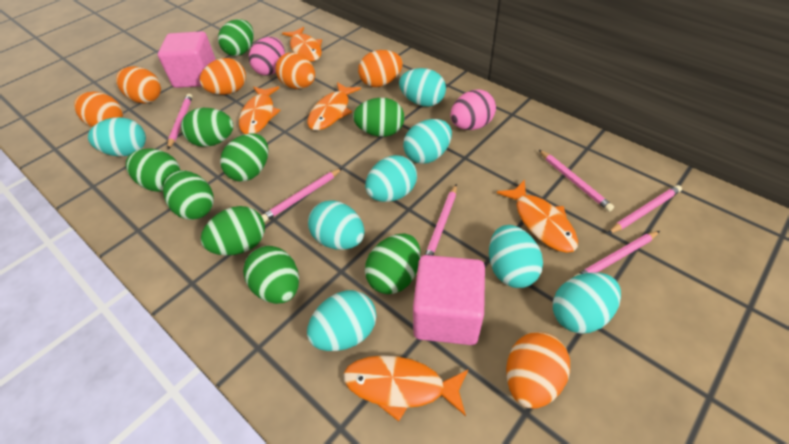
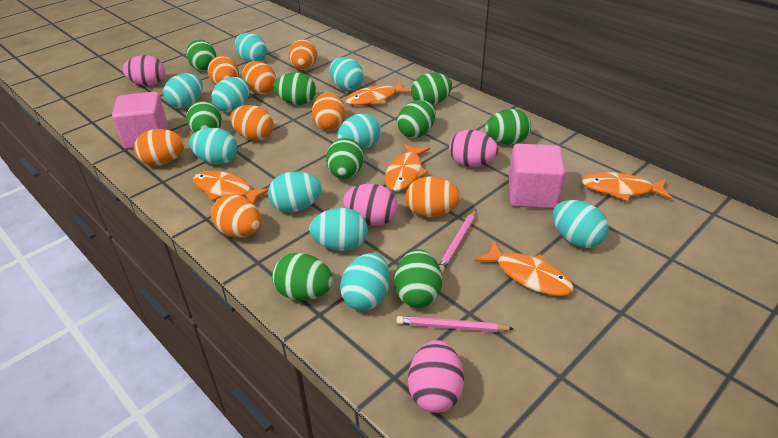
orange egg: 6 -> 8
pink egg: 2 -> 4
pink pencil: 6 -> 2
turquoise egg: 8 -> 10

